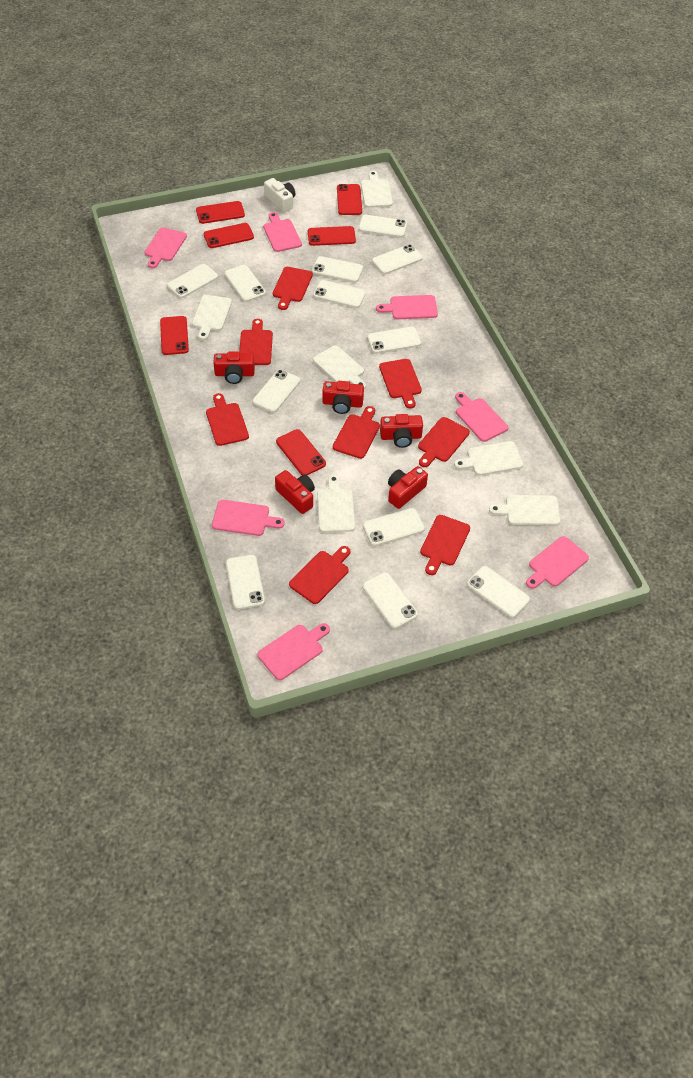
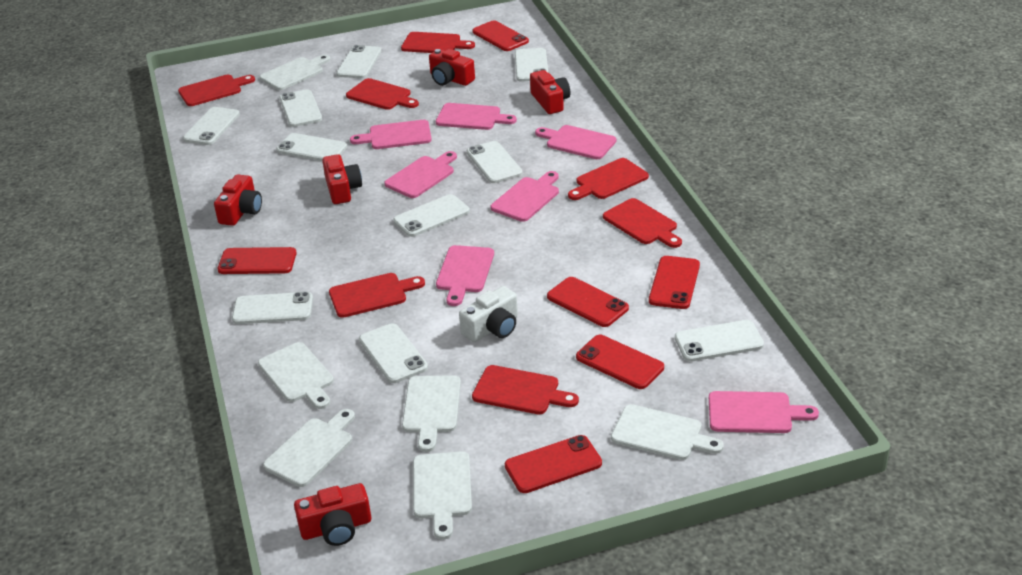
red cutting board: 8 -> 7
white phone: 12 -> 10

